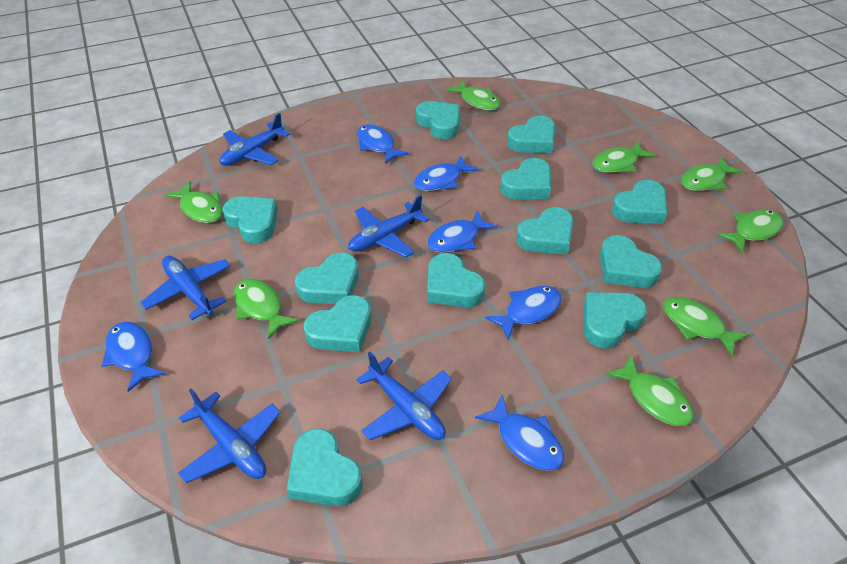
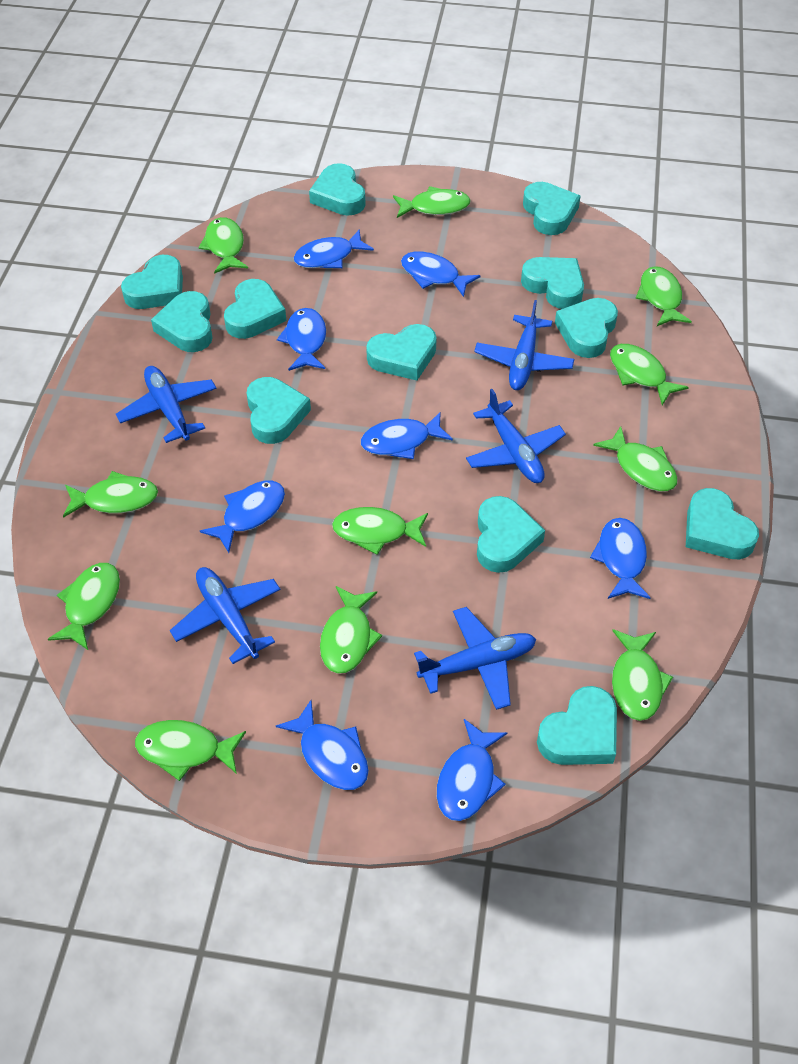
blue fish: 6 -> 8
green fish: 8 -> 11

